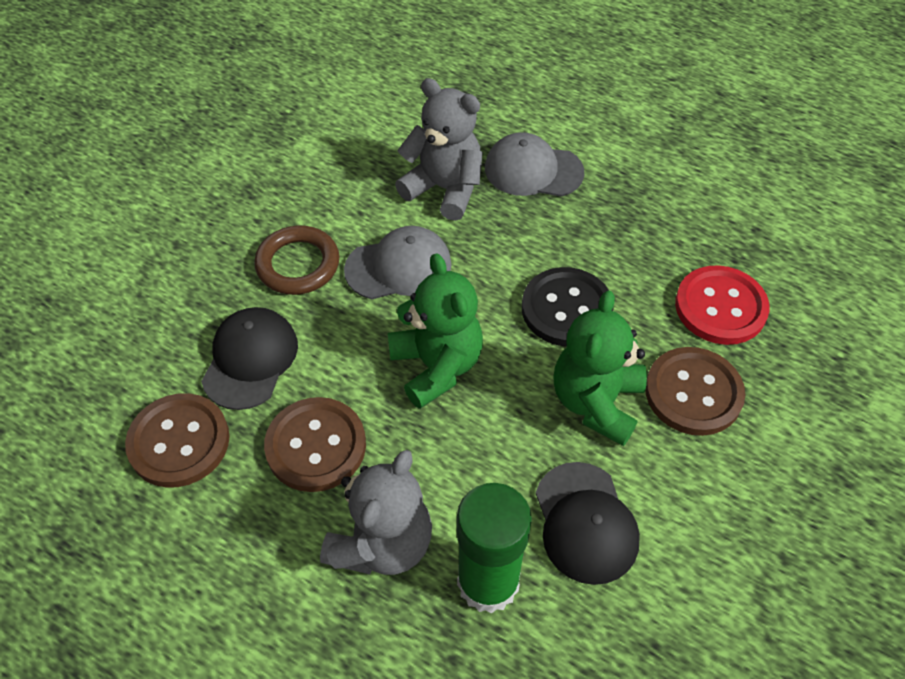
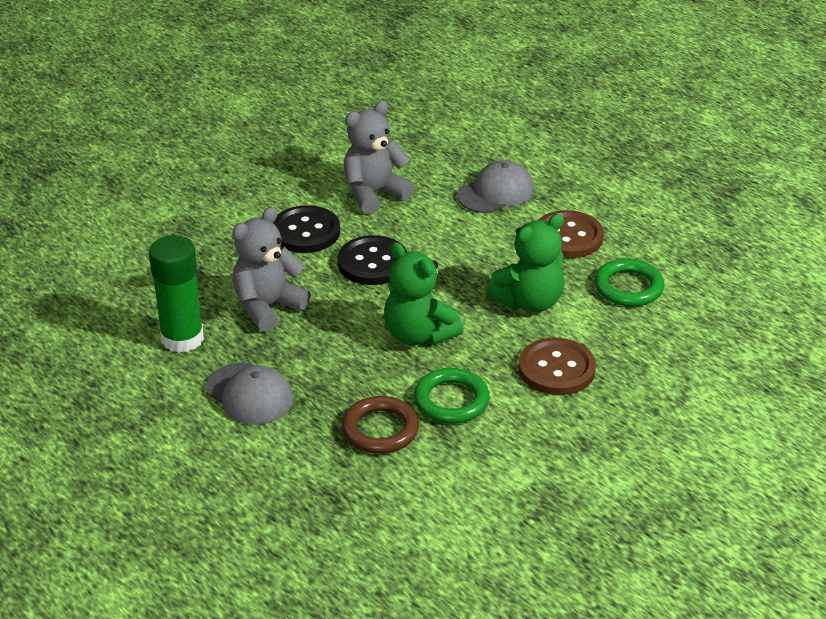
black button: 1 -> 2
black cap: 2 -> 0
brown button: 3 -> 2
green ring: 0 -> 2
red button: 1 -> 0

